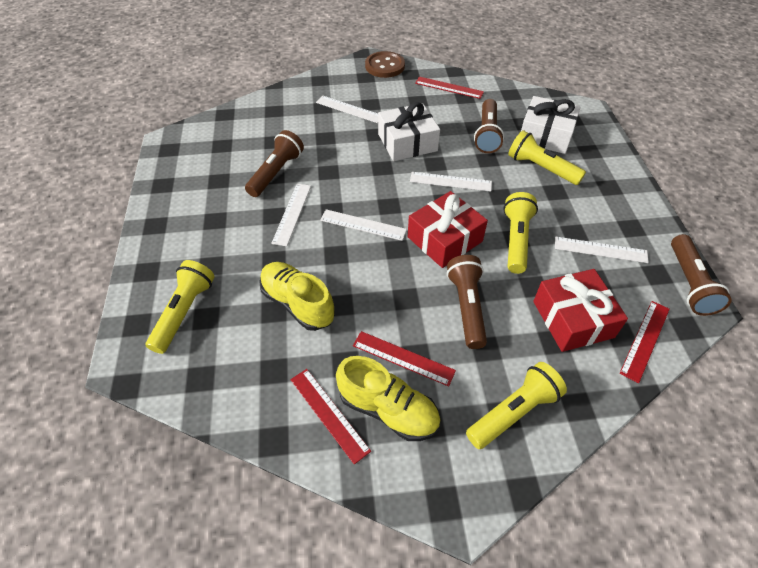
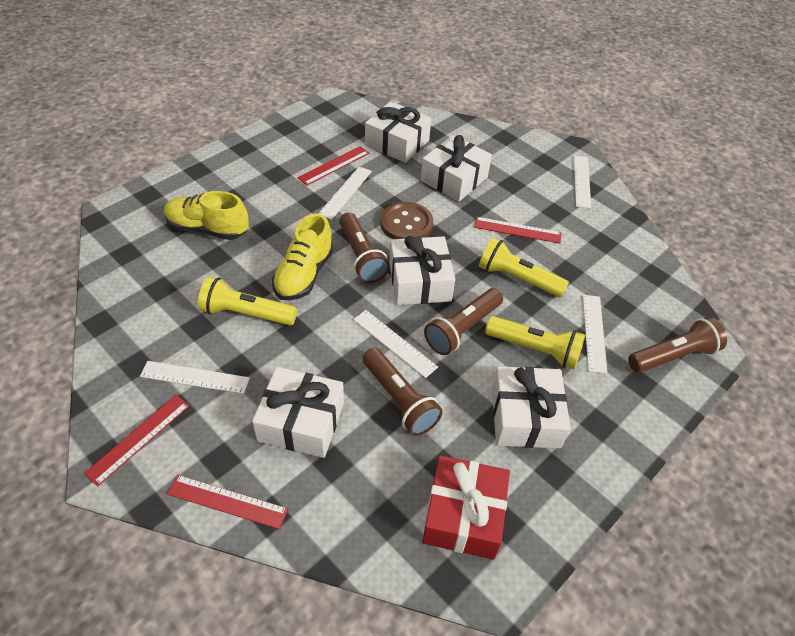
red gift: 2 -> 1
white gift: 2 -> 5
yellow flashlight: 4 -> 3

